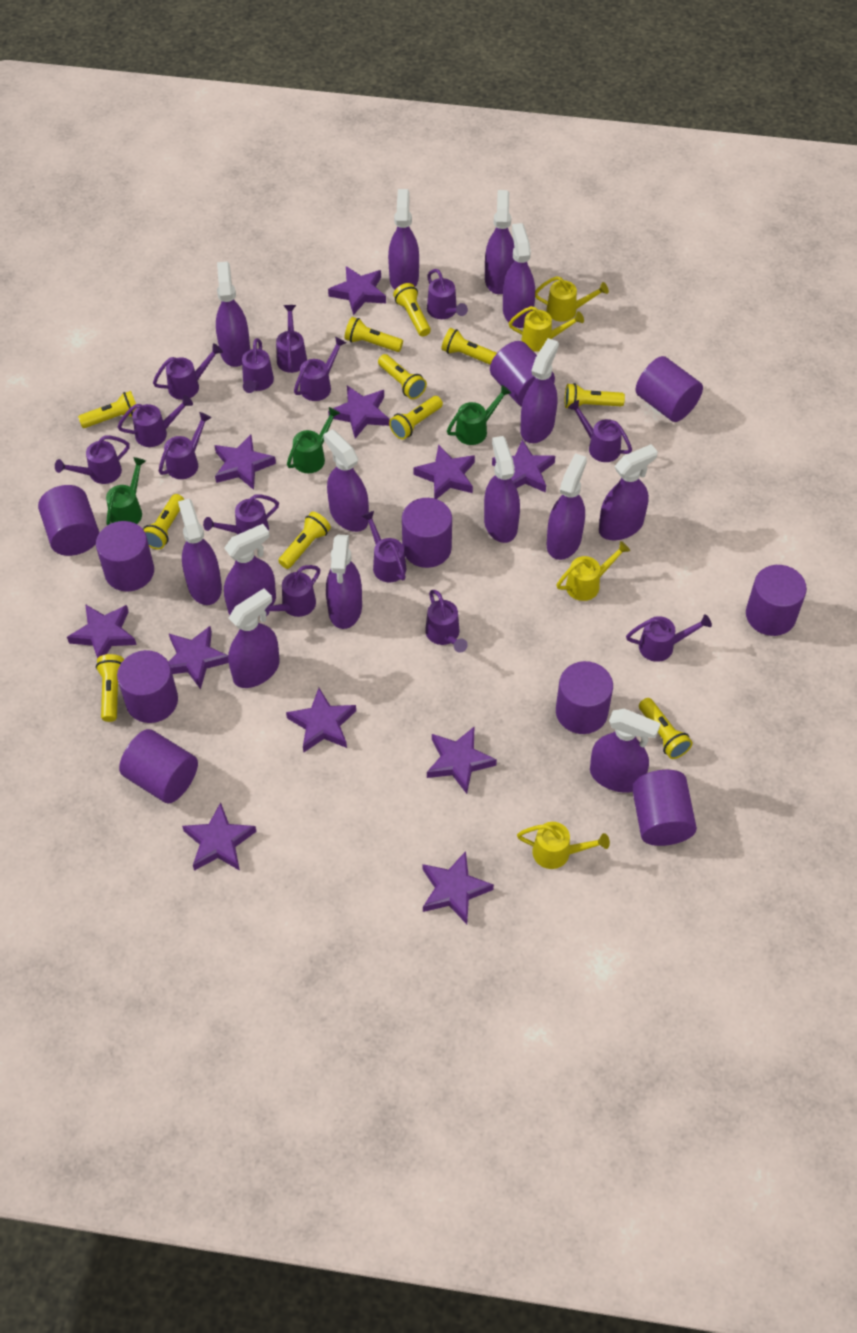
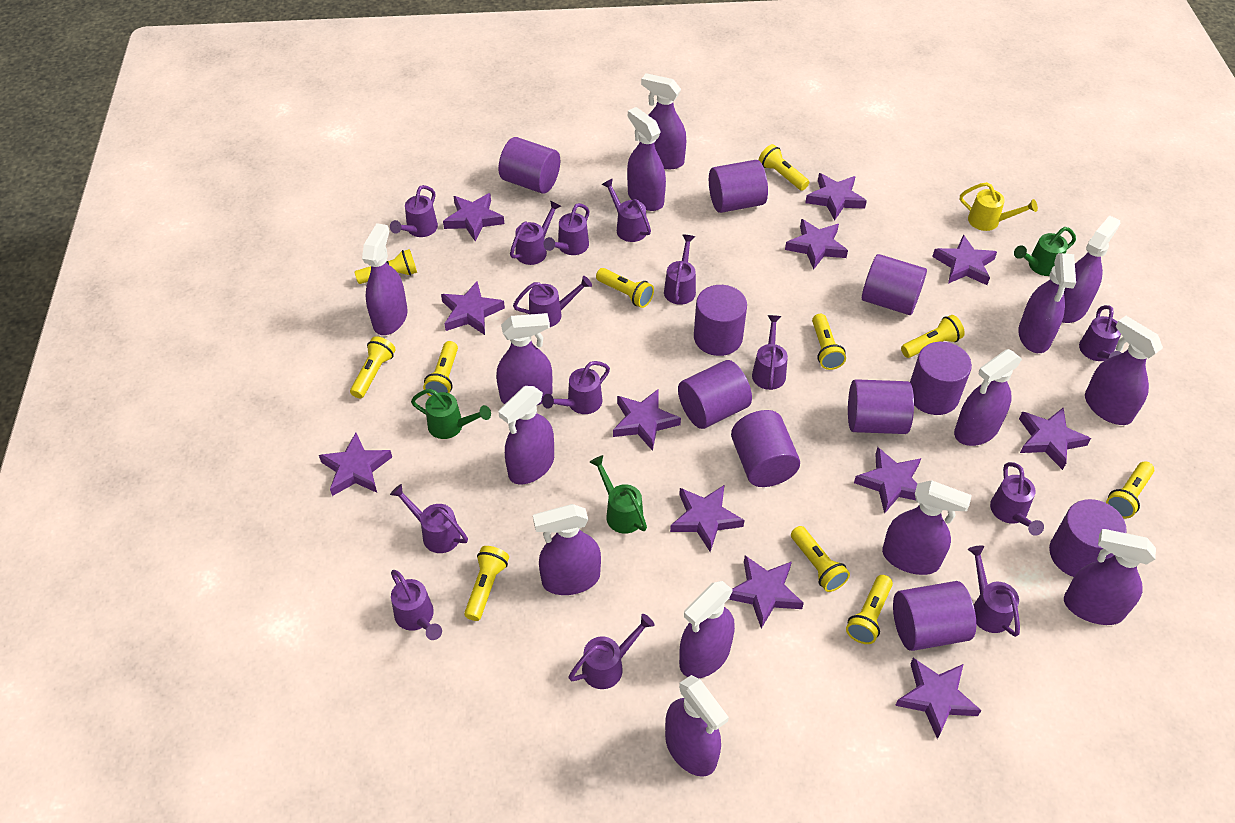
purple star: 11 -> 12
yellow watering can: 4 -> 1

